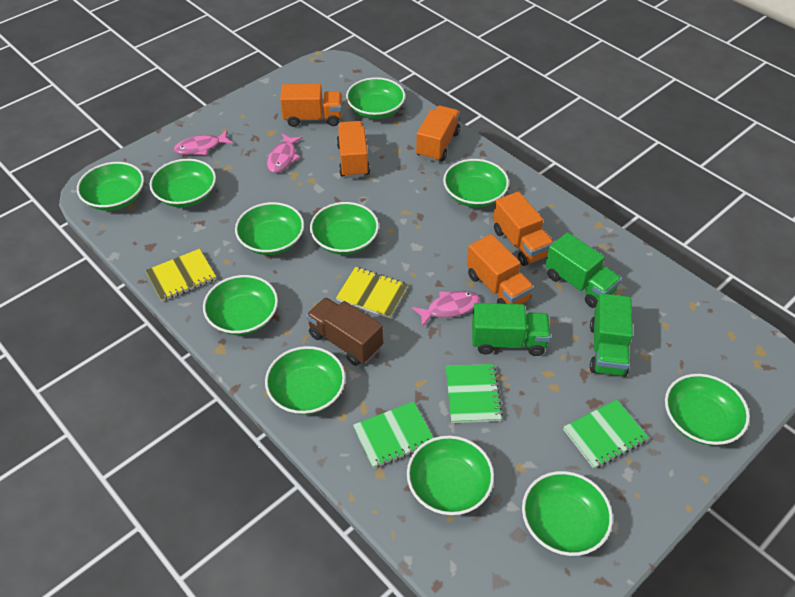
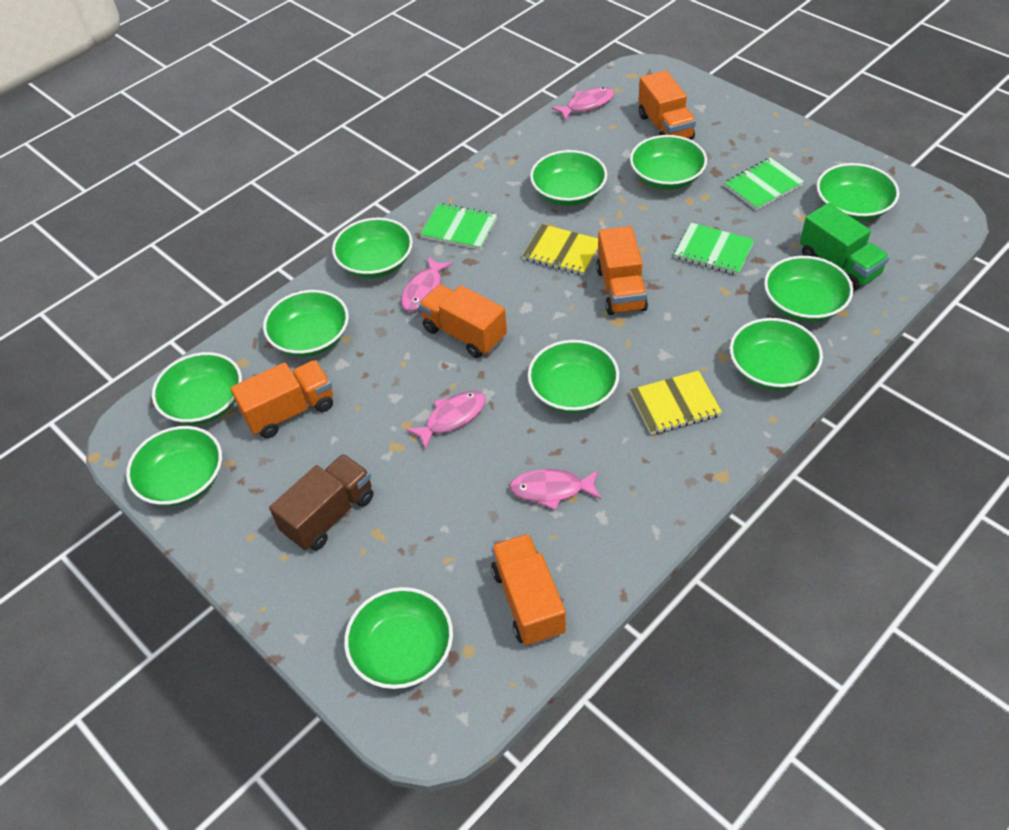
green truck: 3 -> 1
pink fish: 3 -> 4

